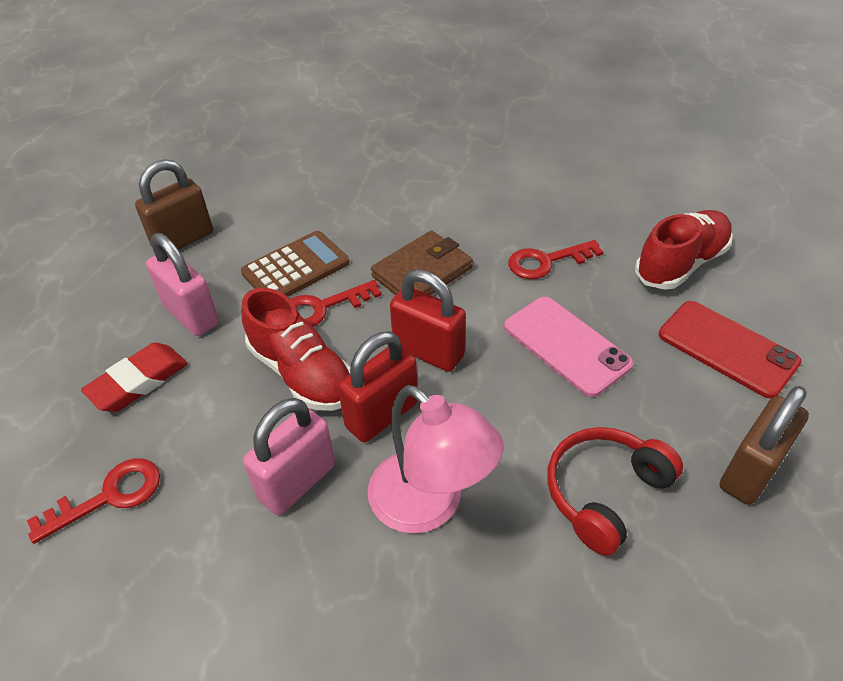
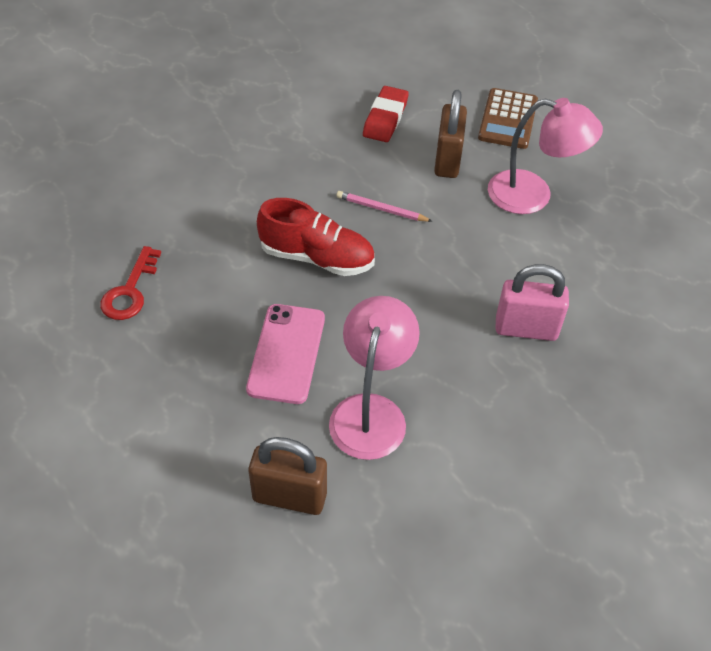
brown wallet: 1 -> 0
pink lamp: 1 -> 2
pink padlock: 2 -> 1
pink pencil: 0 -> 1
red headphones: 1 -> 0
red key: 3 -> 1
red padlock: 2 -> 0
red phone: 1 -> 0
red shoe: 2 -> 1

